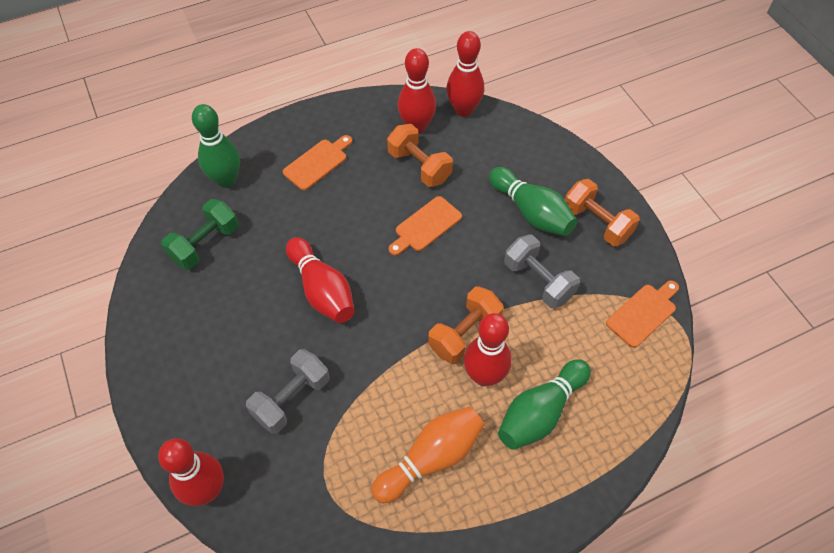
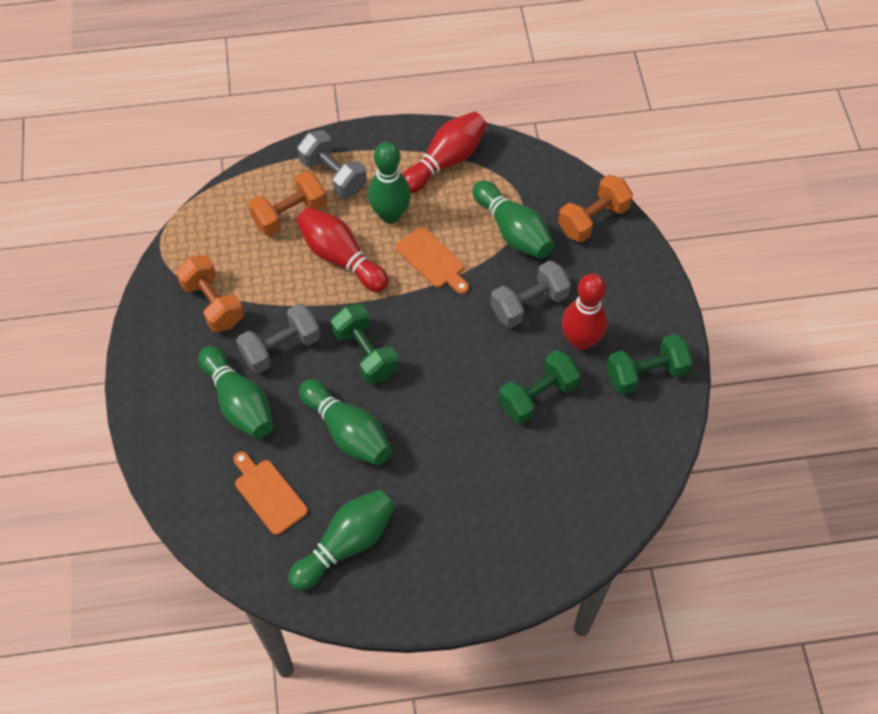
green bowling pin: 3 -> 5
green dumbbell: 1 -> 3
grey dumbbell: 2 -> 3
orange bowling pin: 1 -> 0
orange cutting board: 3 -> 2
red bowling pin: 5 -> 3

